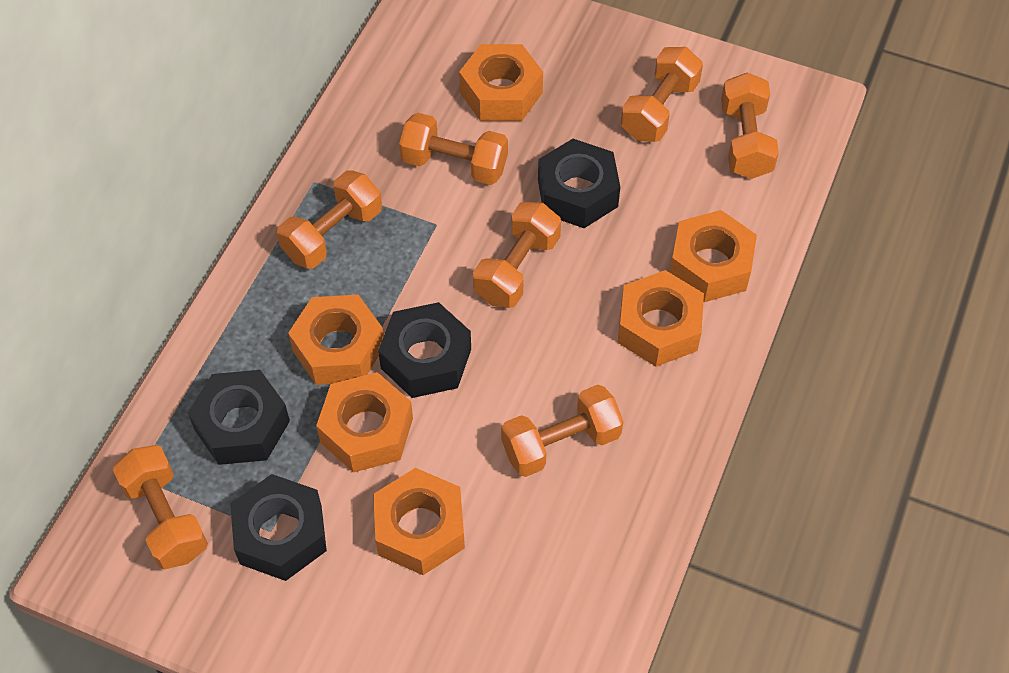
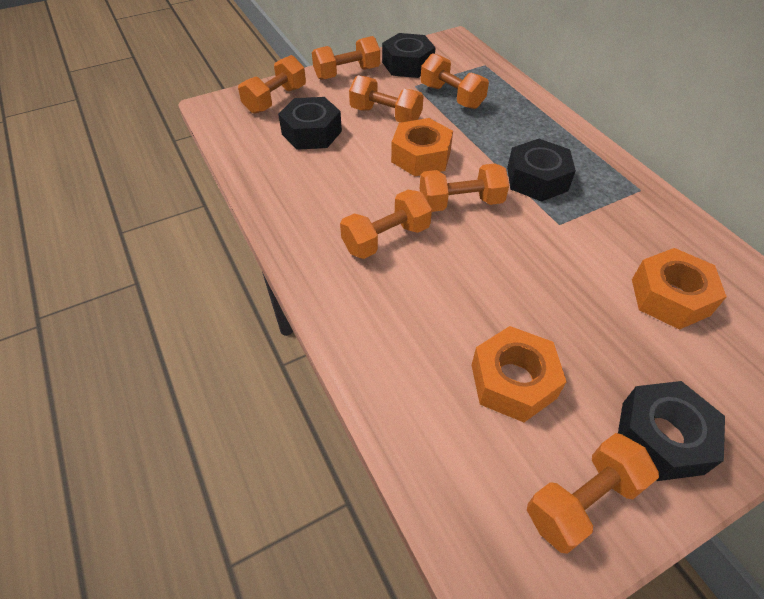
orange nut: 6 -> 3

